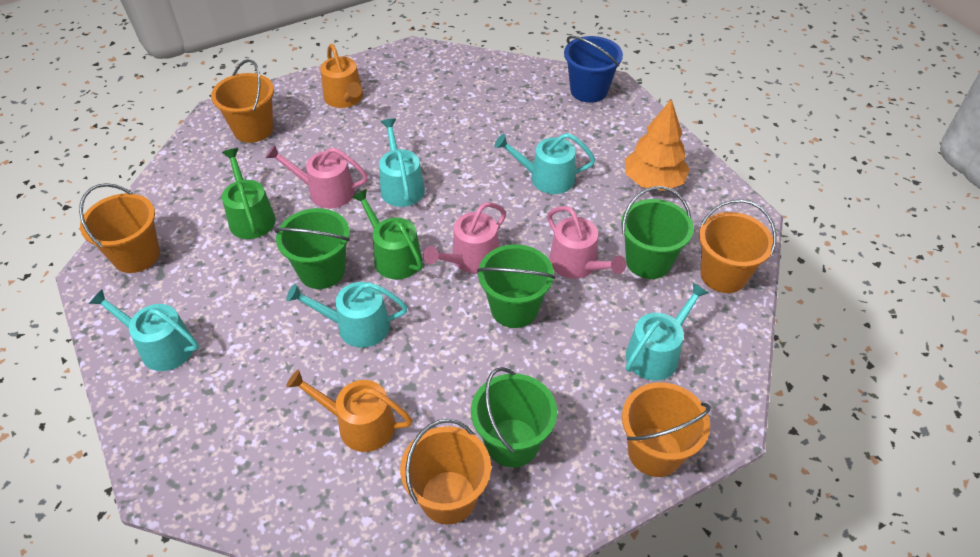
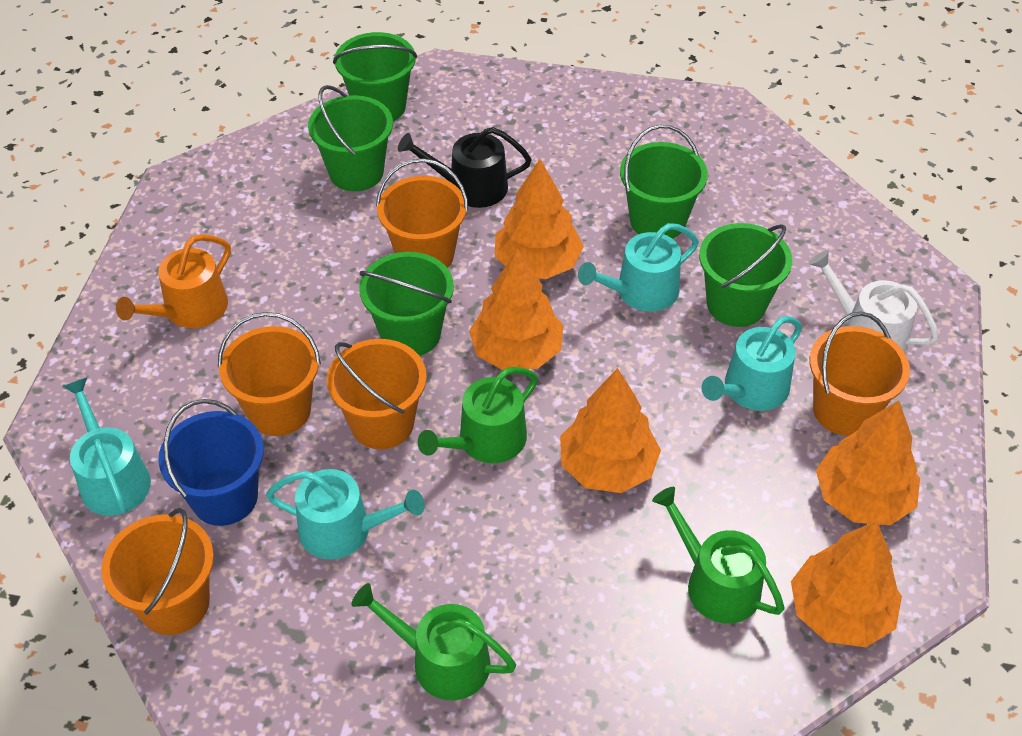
black watering can: 0 -> 1
green bucket: 4 -> 5
green watering can: 2 -> 3
orange tree: 1 -> 5
orange watering can: 2 -> 1
pink watering can: 3 -> 0
turquoise watering can: 5 -> 4
white watering can: 0 -> 1

